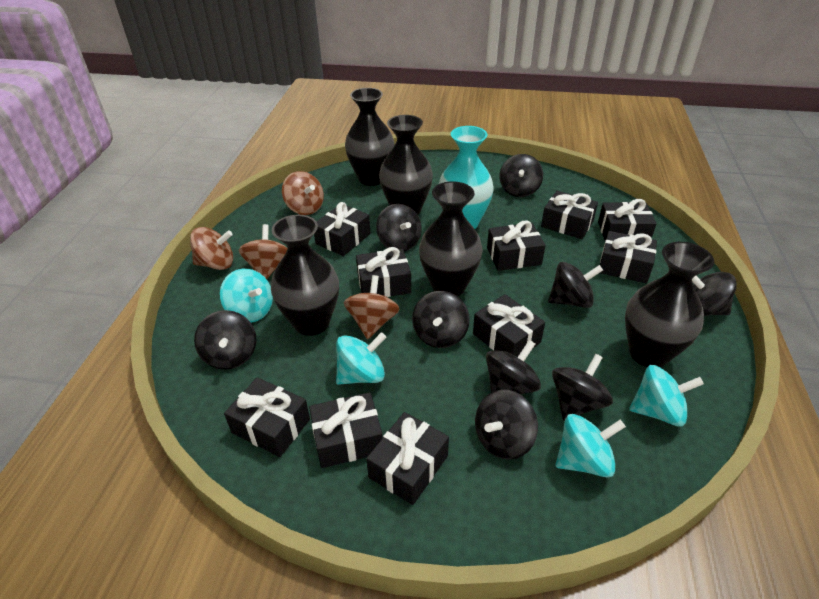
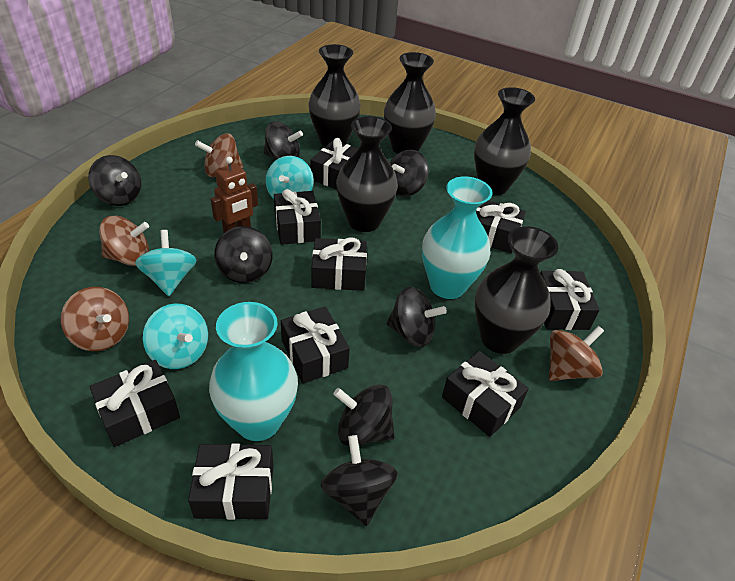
black gift: 10 -> 9
black spinning top: 9 -> 7
brown robot: 0 -> 1
turquoise spinning top: 4 -> 3
turquoise vase: 1 -> 2

